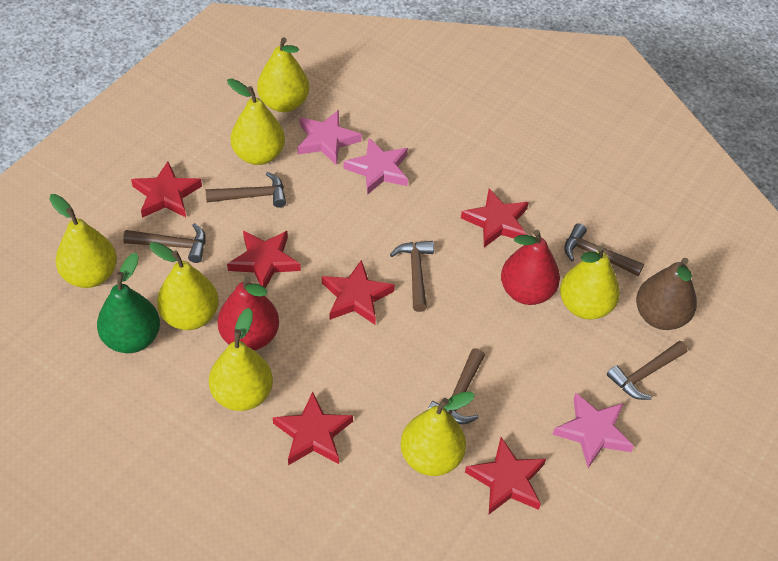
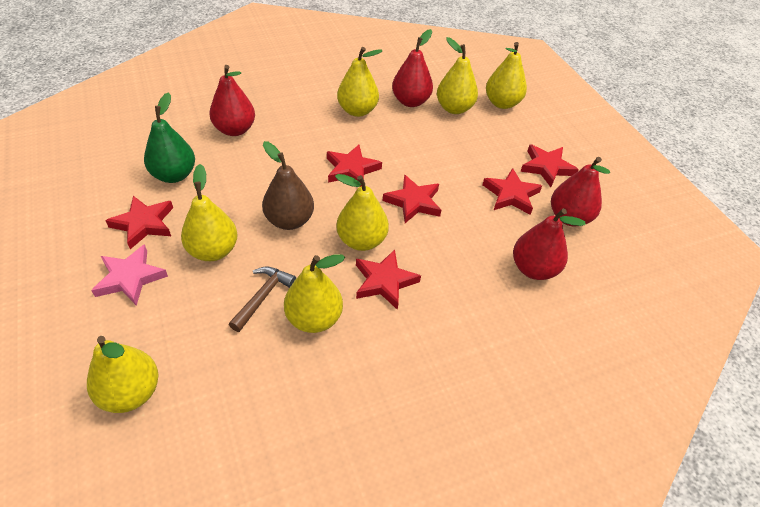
brown hammer: 6 -> 1
pink star: 3 -> 1
red pear: 2 -> 4

